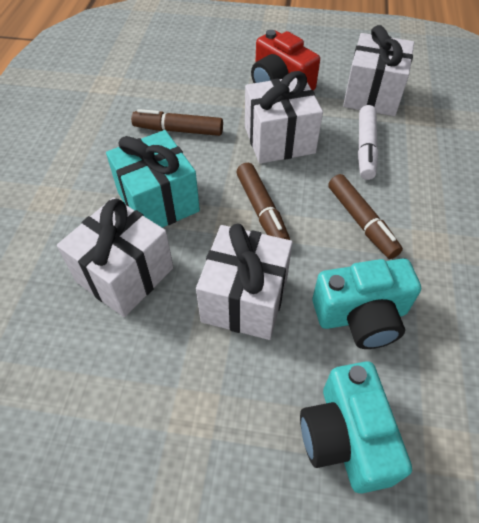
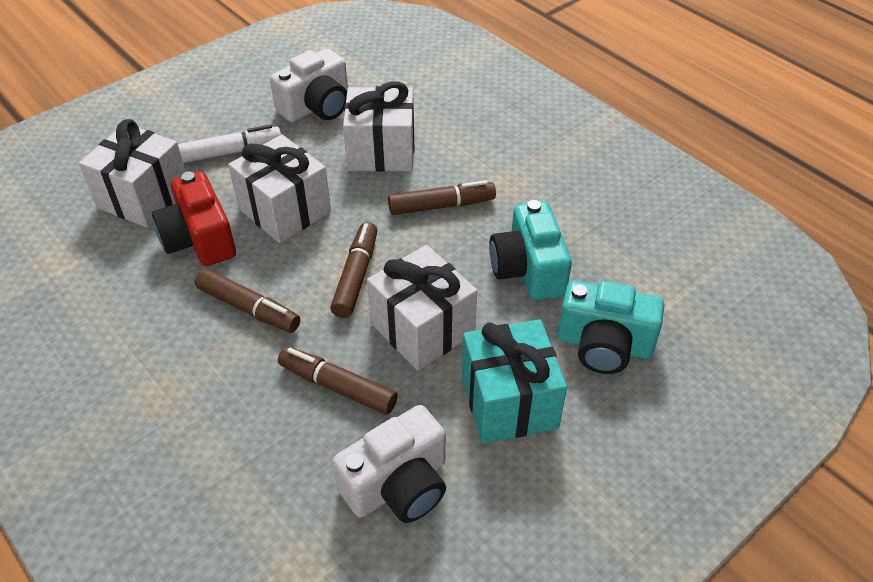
brown marker: 3 -> 4
white camera: 0 -> 2

